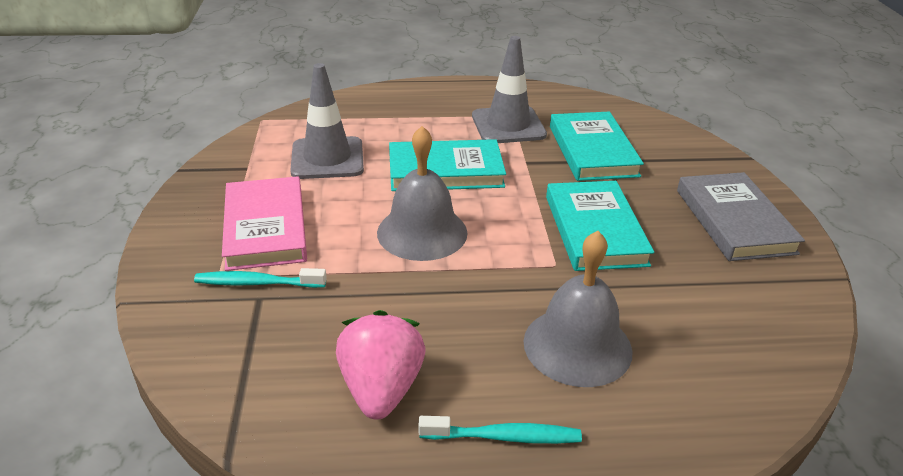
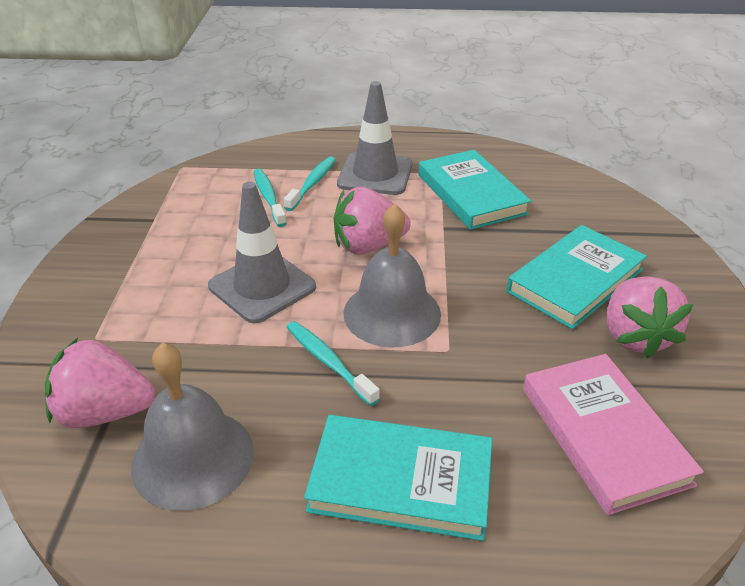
grey book: 1 -> 0
pink strawberry: 1 -> 3
turquoise toothbrush: 2 -> 3

